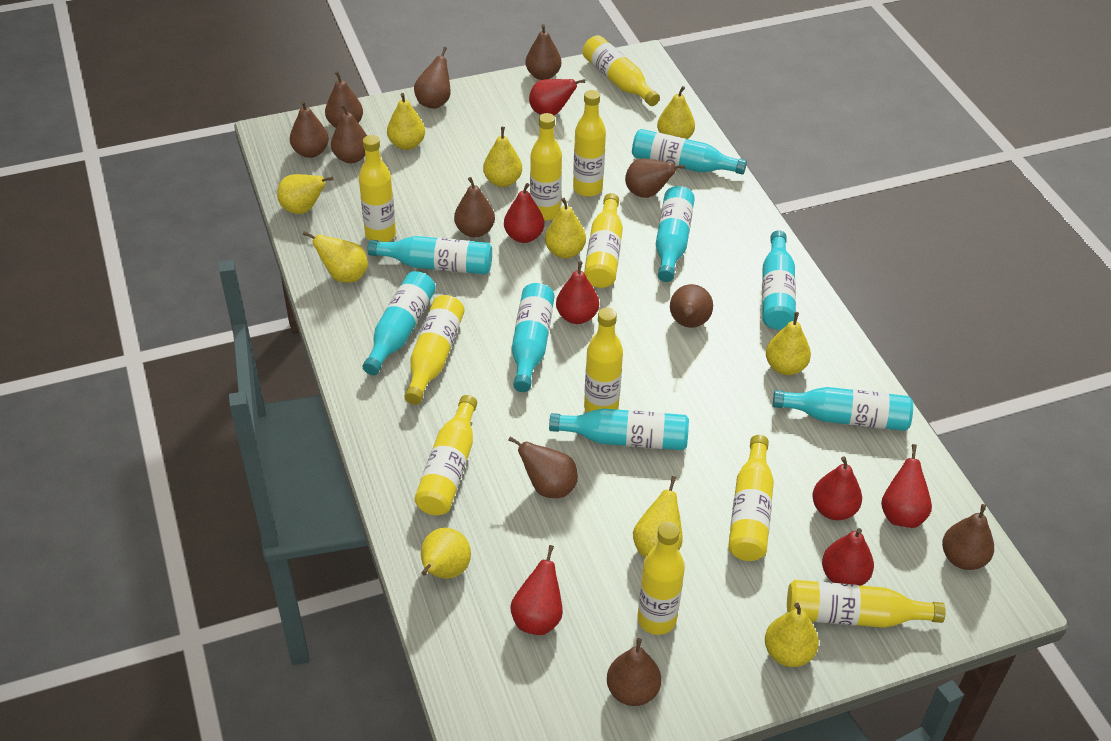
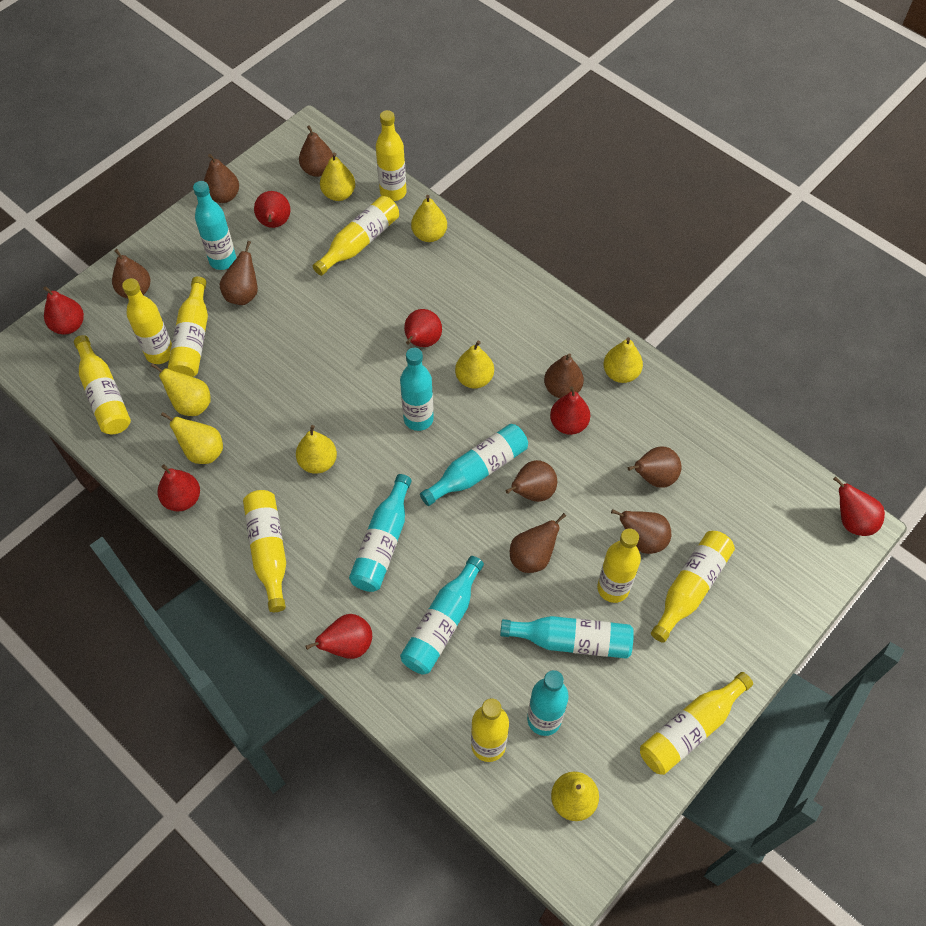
brown pear: 11 -> 9
turquoise bottle: 8 -> 7
yellow bottle: 11 -> 10
yellow pear: 10 -> 8

